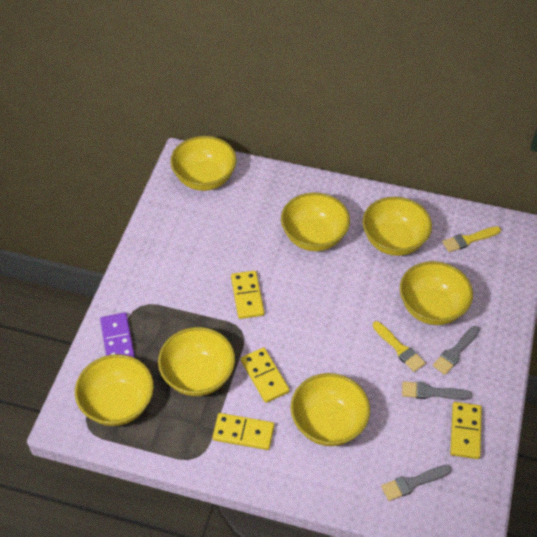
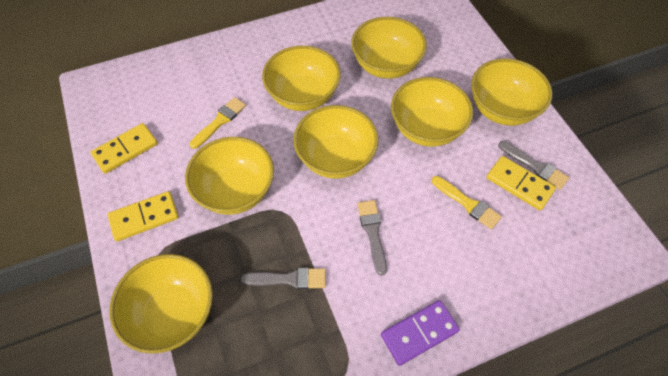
yellow domino: 4 -> 3

